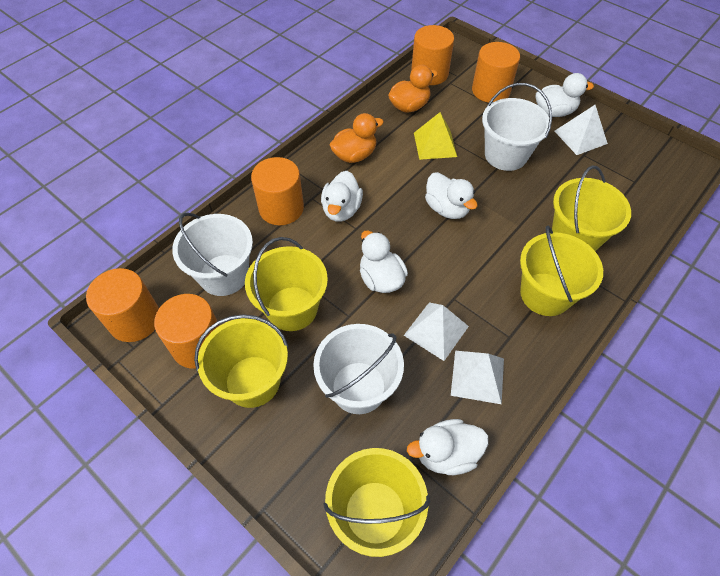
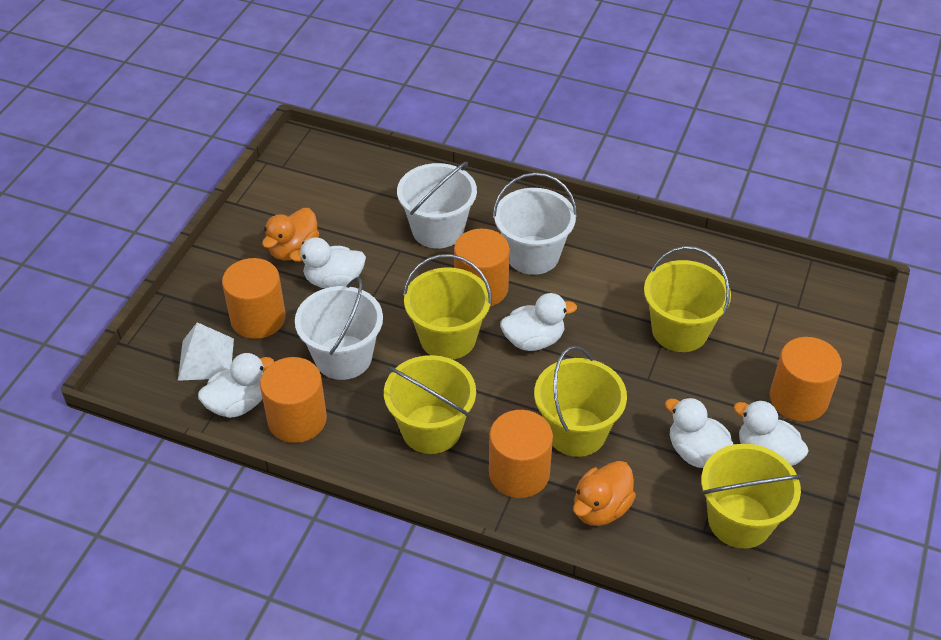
white pyramid: 3 -> 1
yellow pyramid: 1 -> 0

